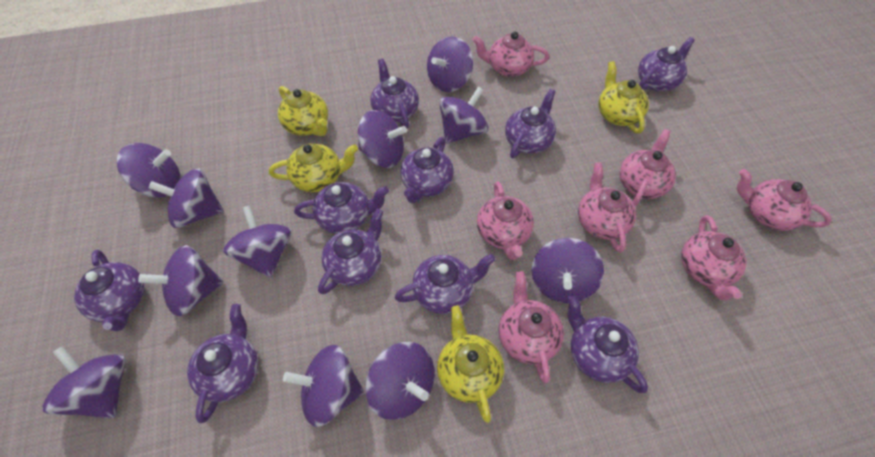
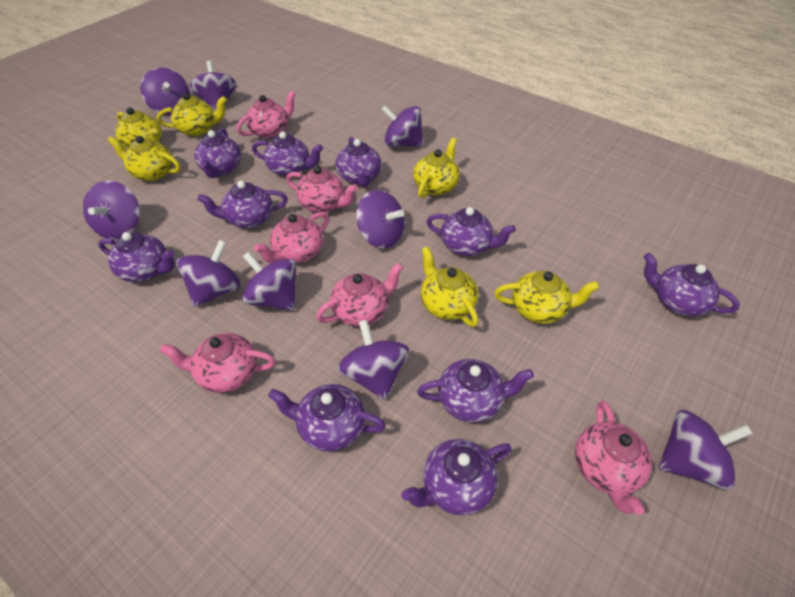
pink teapot: 7 -> 6
purple spinning top: 11 -> 9
yellow teapot: 4 -> 6

